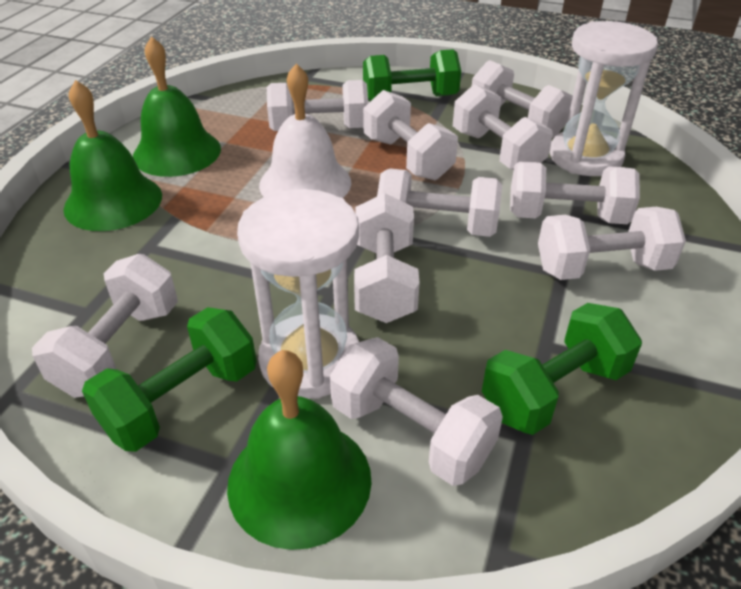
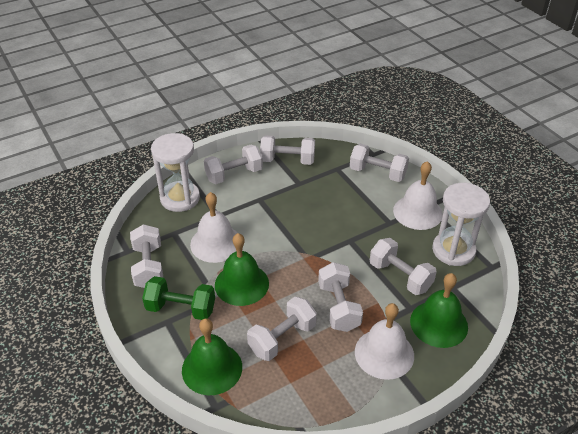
green dumbbell: 3 -> 1
white bell: 1 -> 3
white dumbbell: 10 -> 7

